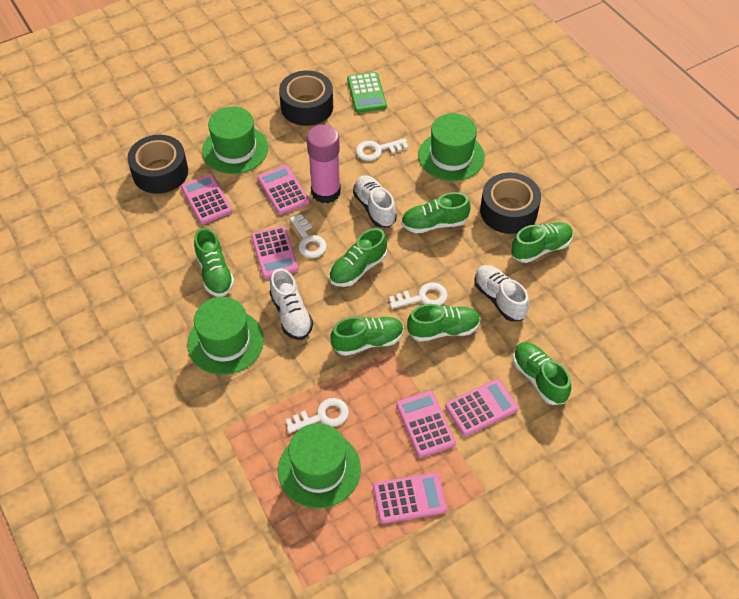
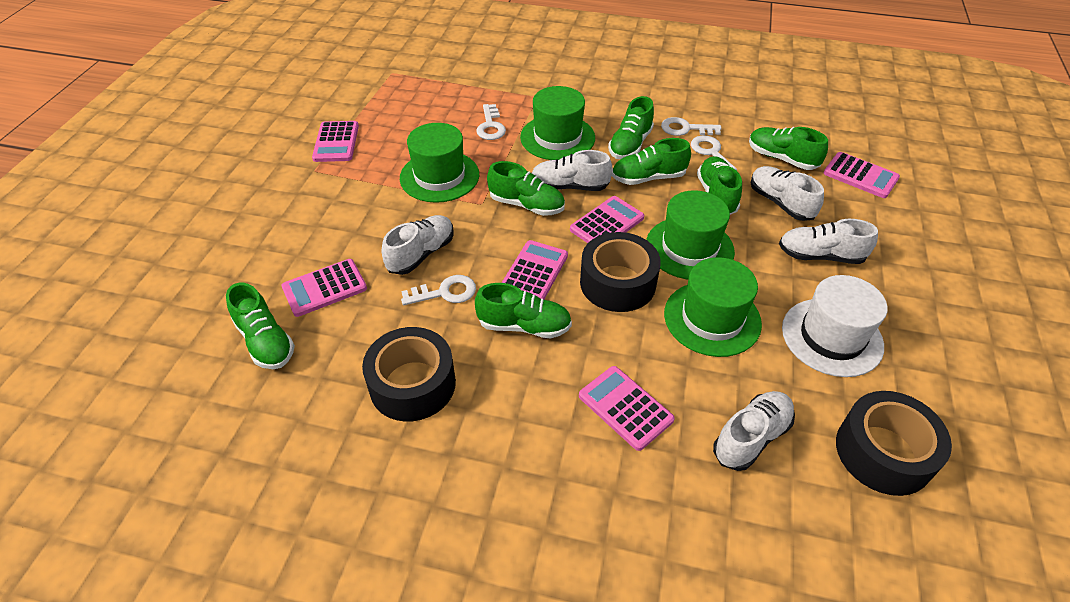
green calculator: 1 -> 0
pink glue stick: 1 -> 0
white hat: 0 -> 1
white shoe: 3 -> 5

